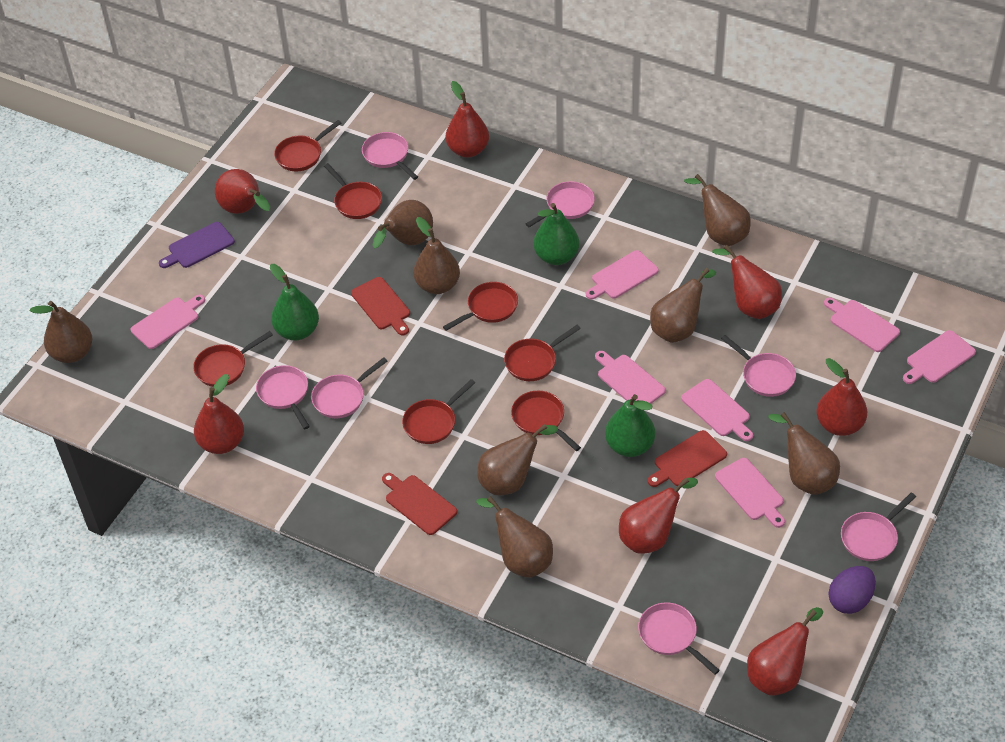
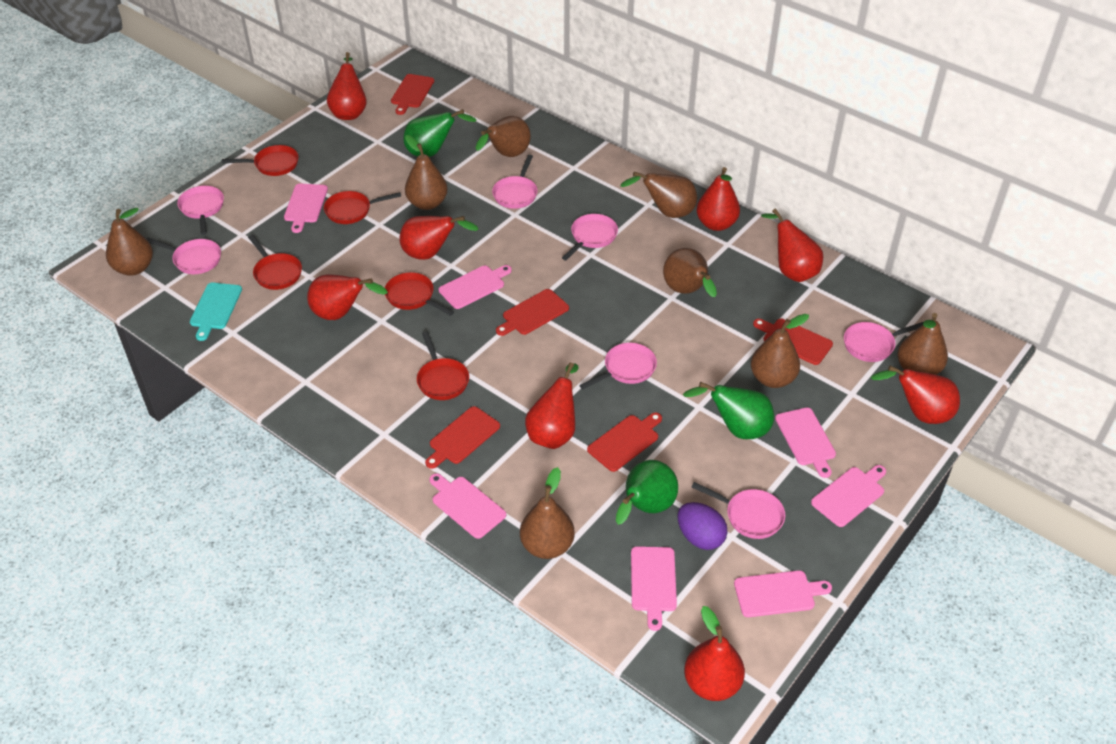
purple cutting board: 1 -> 0
red cutting board: 3 -> 5
red pan: 7 -> 5
red pear: 7 -> 8
turquoise cutting board: 0 -> 1

